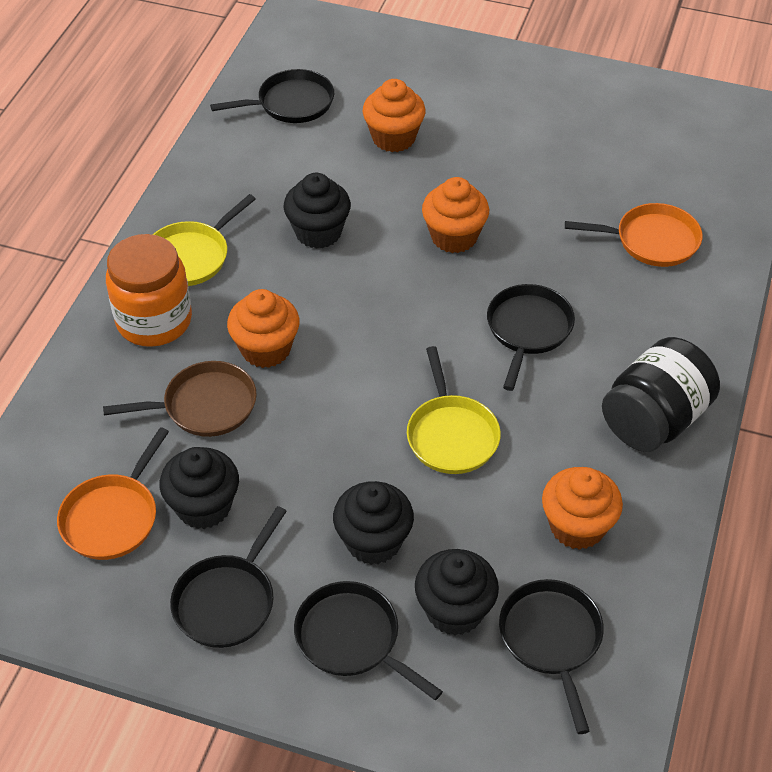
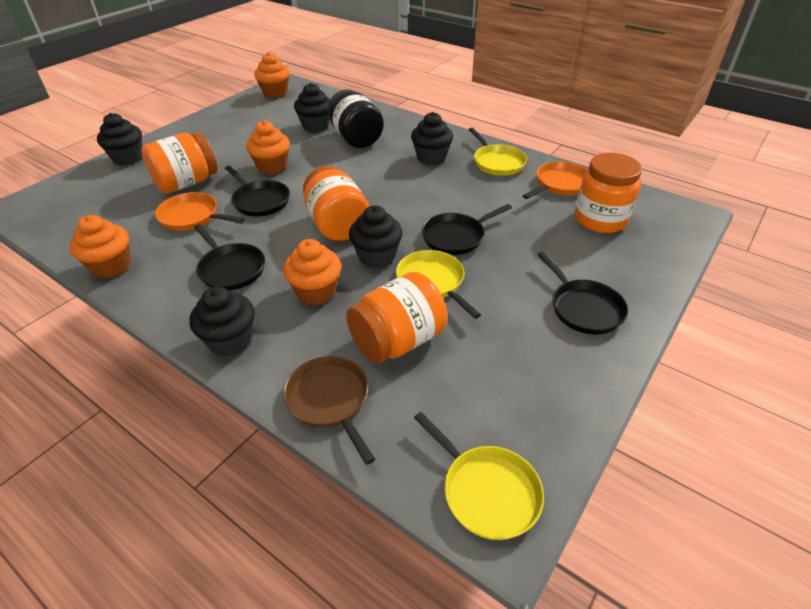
black cupcake: 4 -> 5
black pan: 5 -> 4
orange jar: 1 -> 4
yellow pan: 2 -> 3

